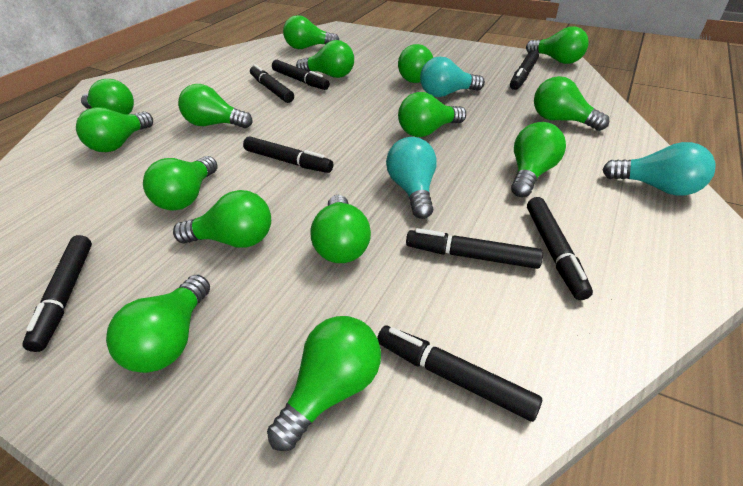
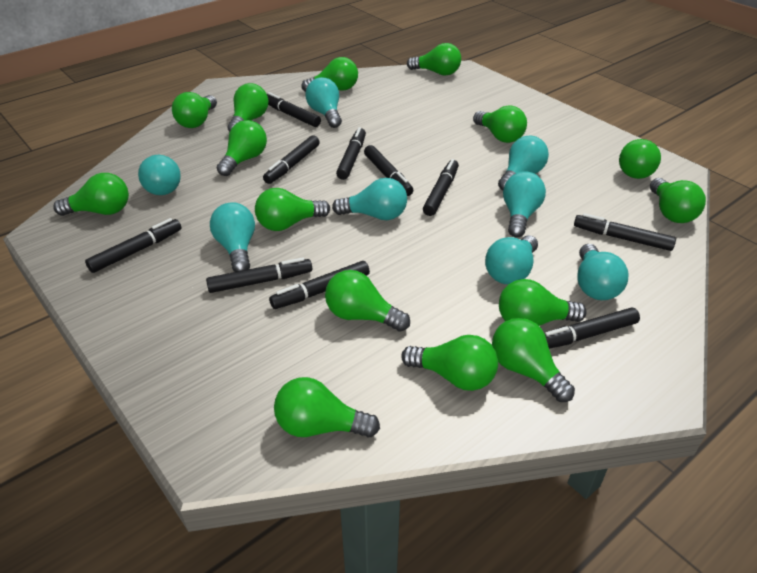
black marker: 8 -> 10
turquoise light bulb: 3 -> 8

